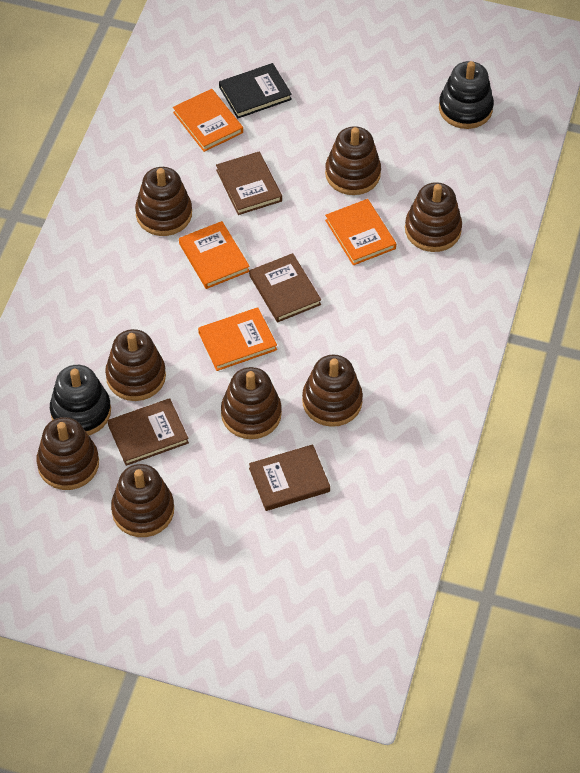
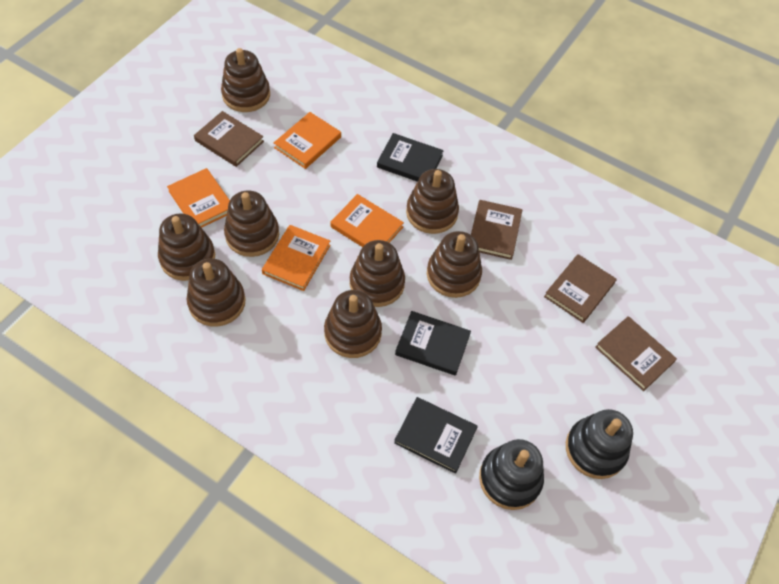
black book: 1 -> 3

